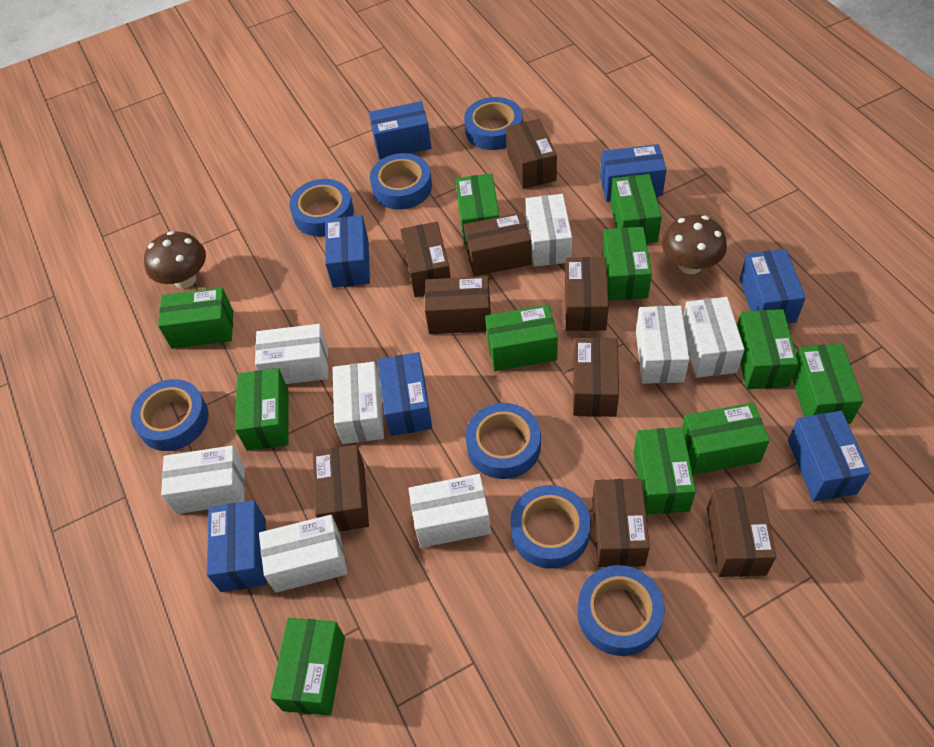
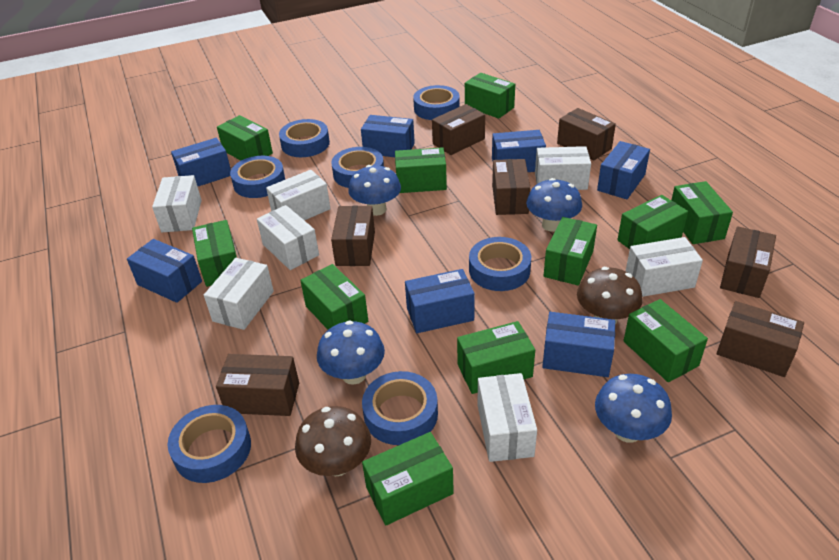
blue mushroom: 0 -> 4
brown box: 9 -> 7
white box: 8 -> 7

